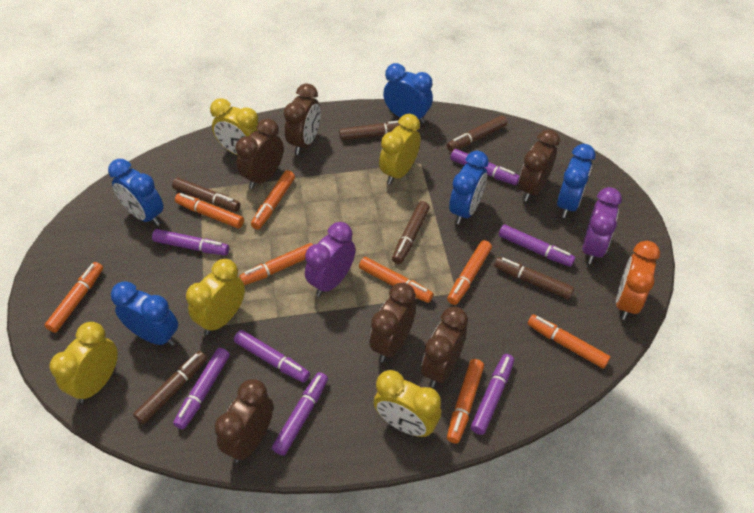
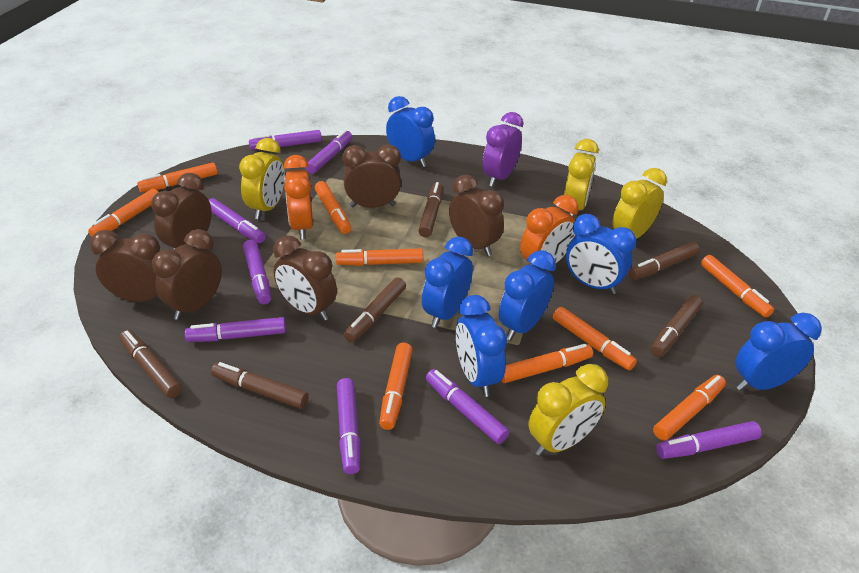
blue clock: 5 -> 6
orange clock: 1 -> 2
orange marker: 8 -> 9
purple clock: 2 -> 1
purple marker: 7 -> 8
yellow clock: 5 -> 4

